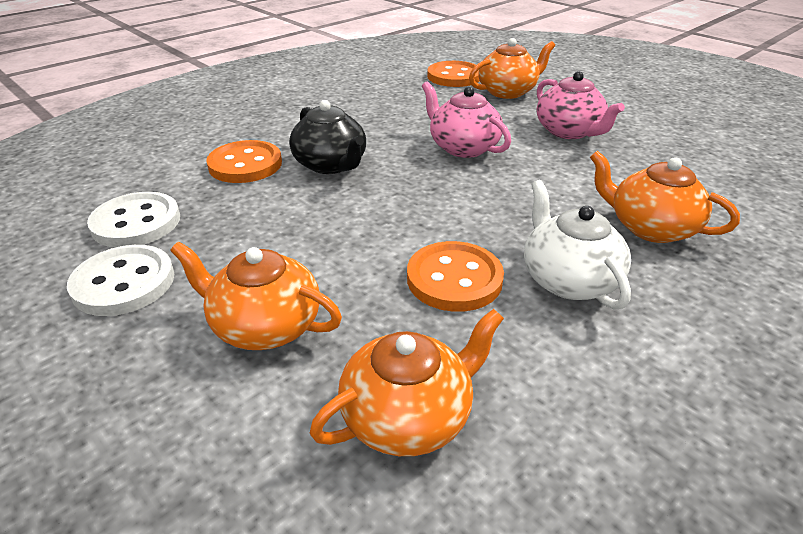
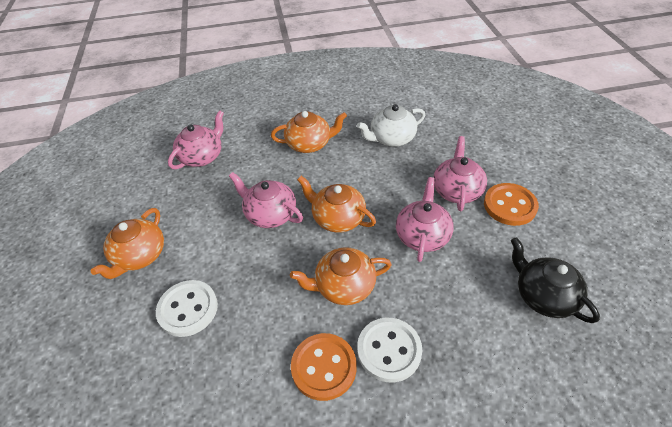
orange button: 3 -> 2
pink teapot: 2 -> 4

